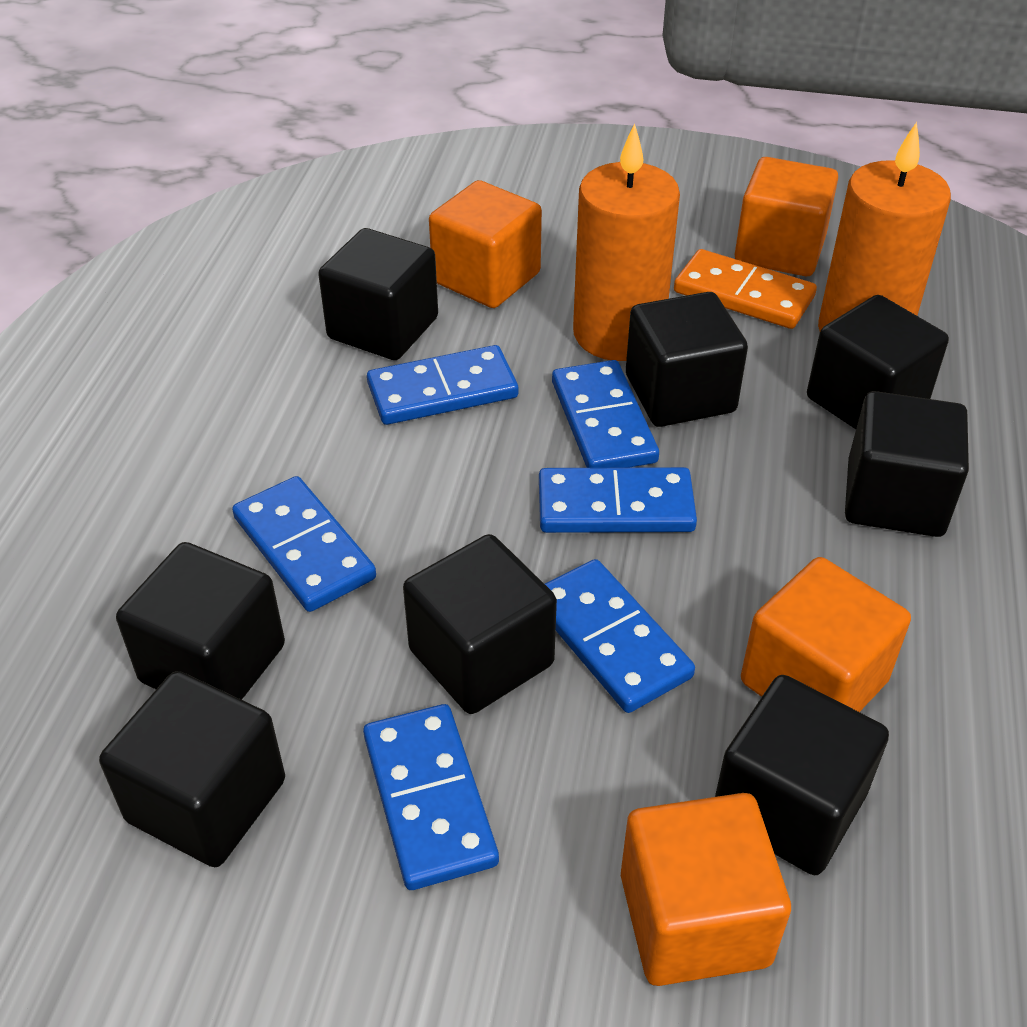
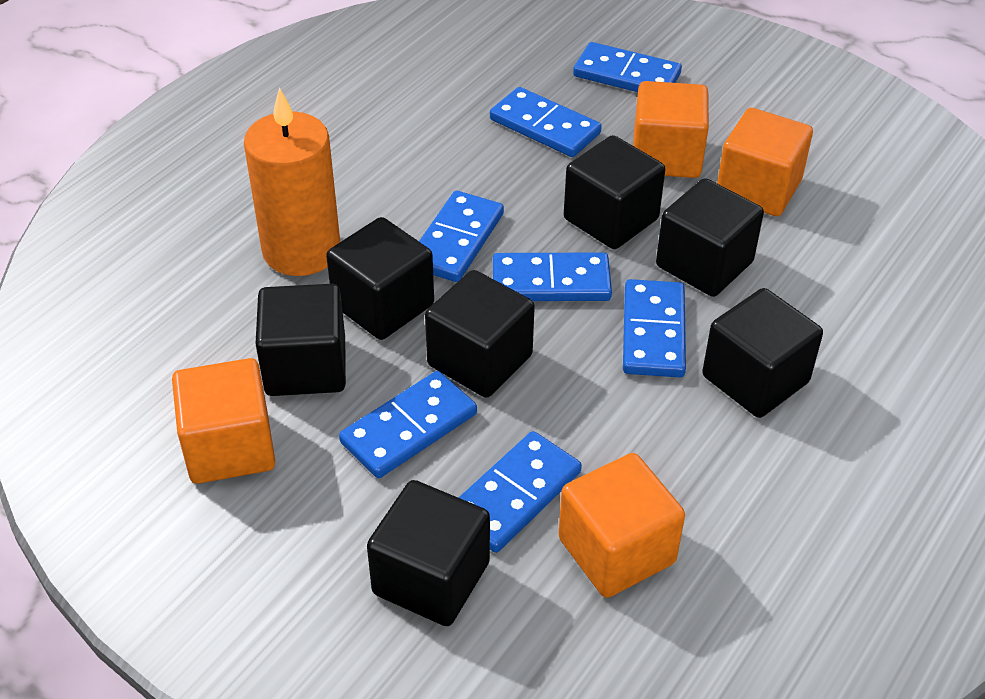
black cube: 8 -> 7
blue domino: 6 -> 7
orange candle: 2 -> 1
orange domino: 1 -> 0

